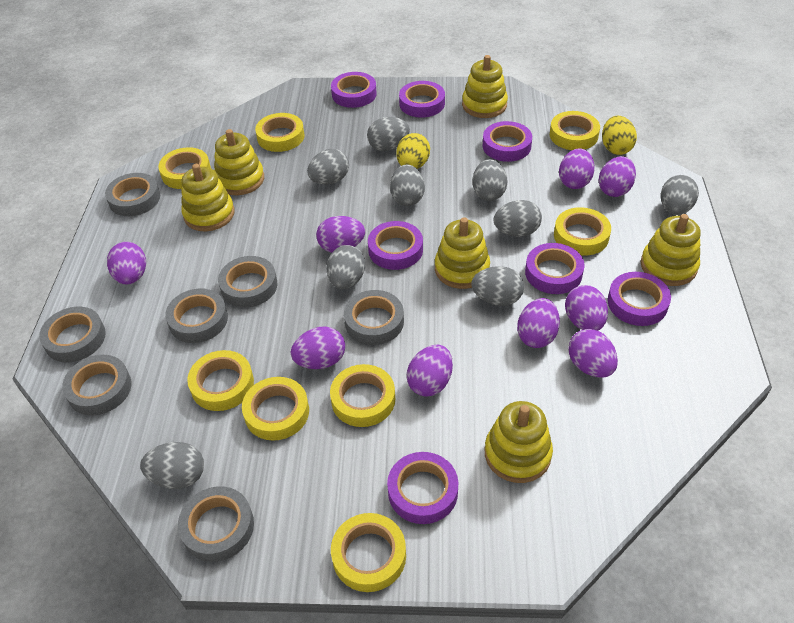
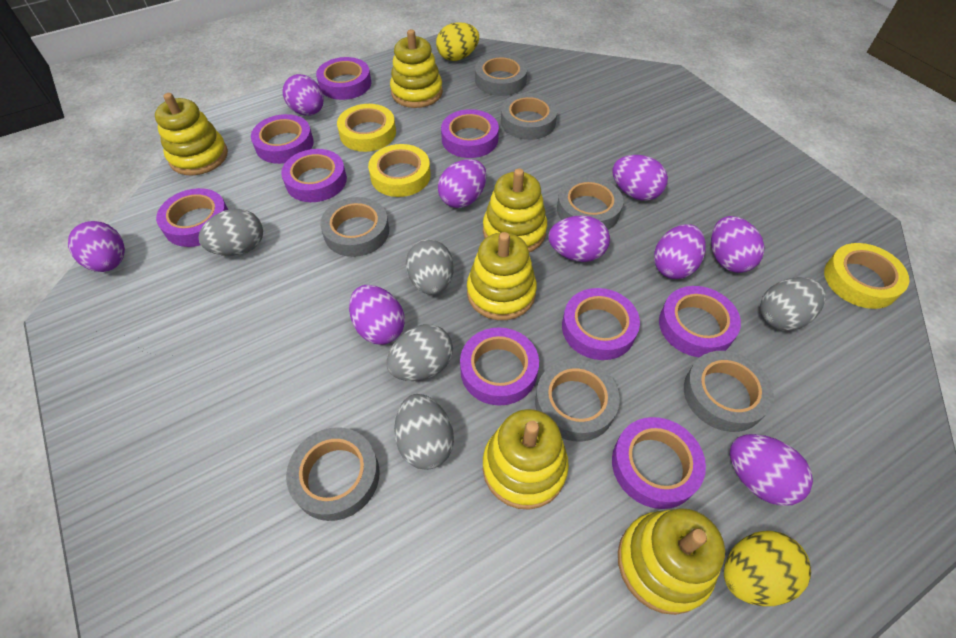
grey egg: 9 -> 5
purple tape: 7 -> 9
yellow tape: 8 -> 3

